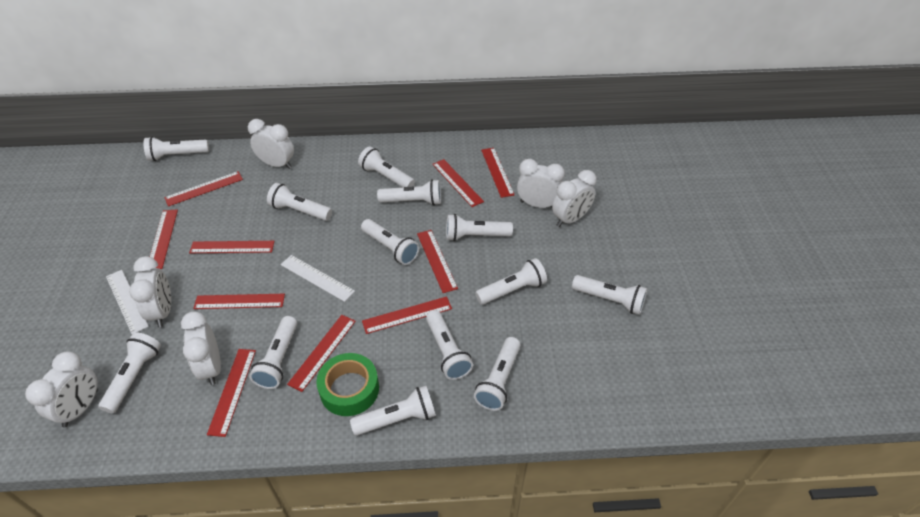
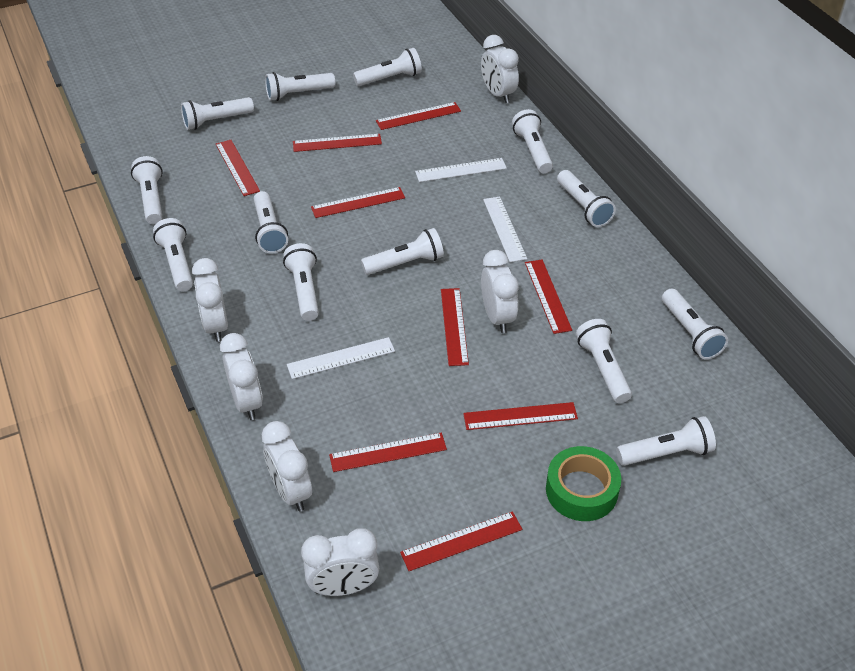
red ruler: 10 -> 9
white ruler: 2 -> 3

